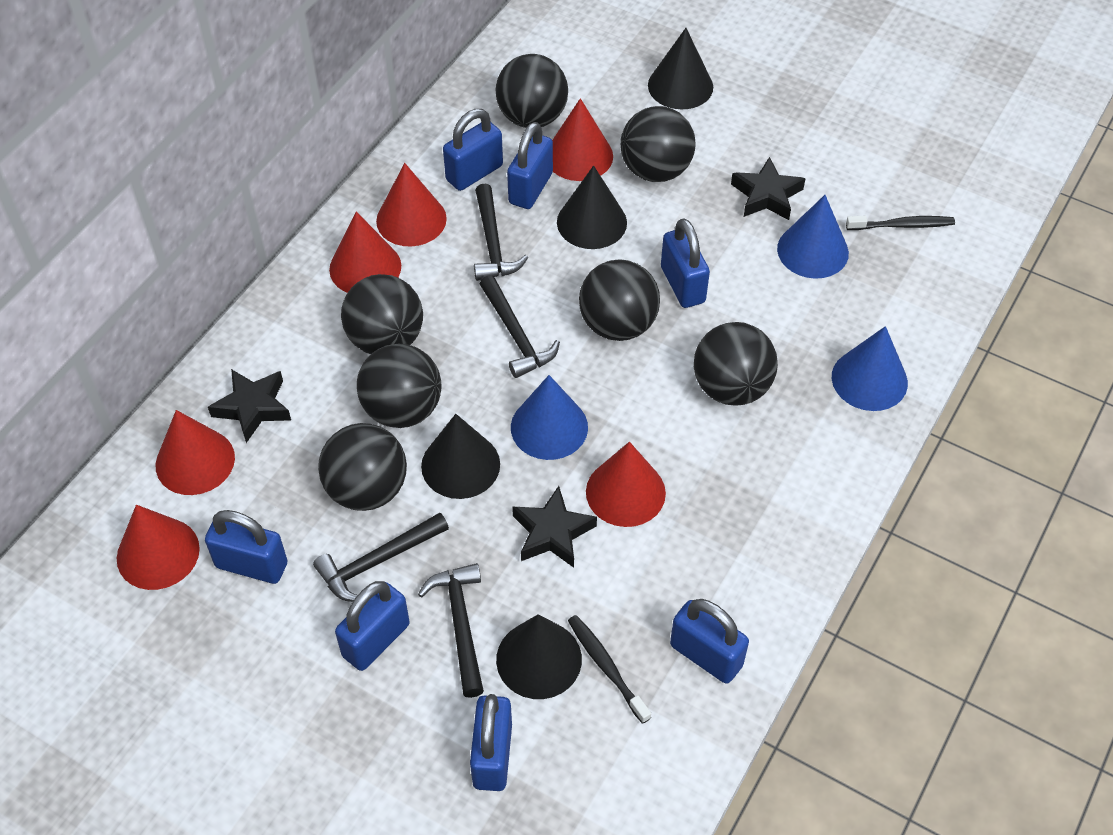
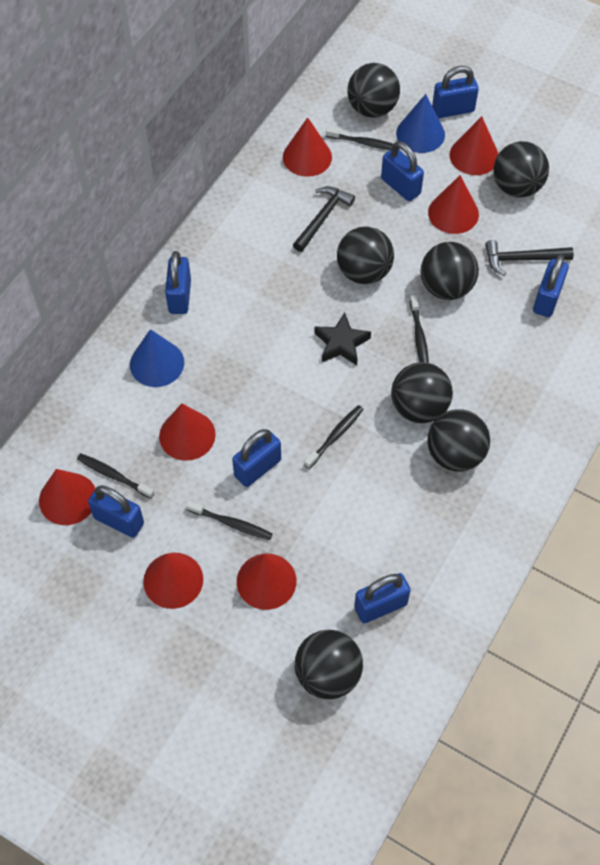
black cone: 4 -> 0
black hammer: 4 -> 2
black star: 3 -> 1
black toothbrush: 2 -> 5
blue cone: 3 -> 2
red cone: 6 -> 7

